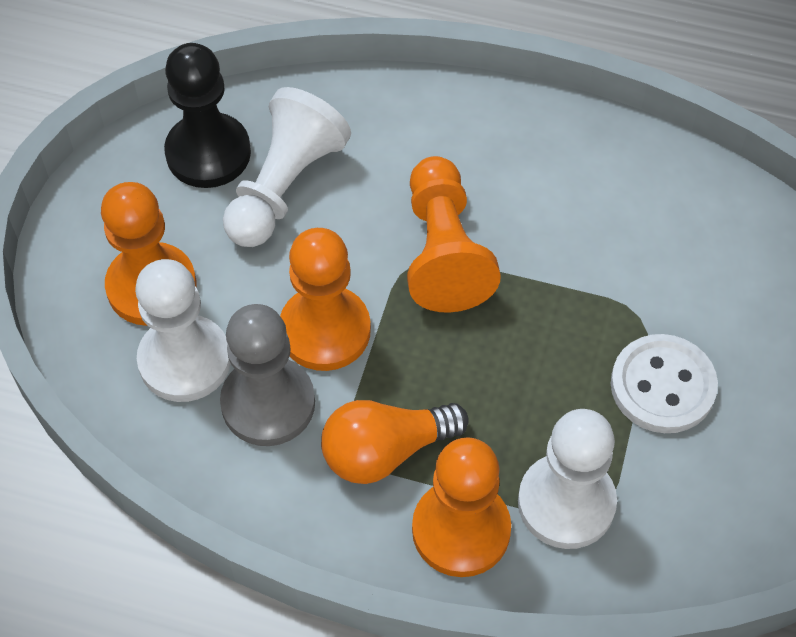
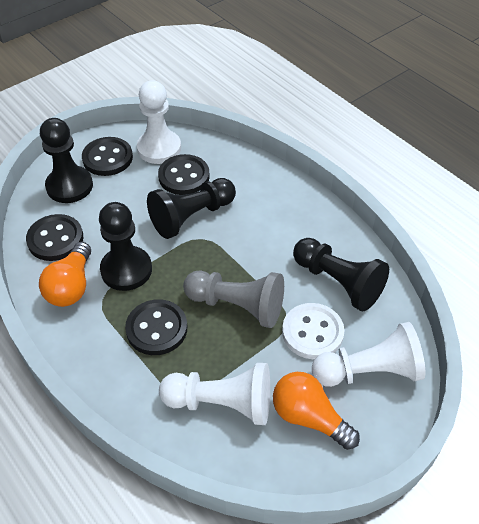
black button: 0 -> 4
black pawn: 1 -> 4
orange light bulb: 1 -> 2
orange pawn: 4 -> 0

